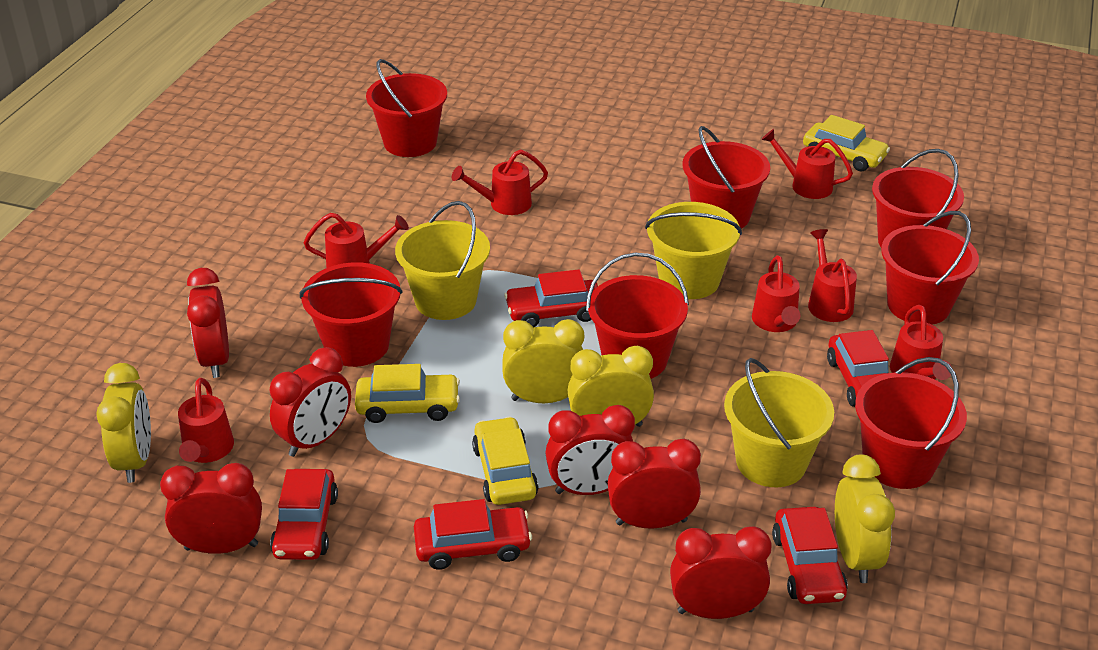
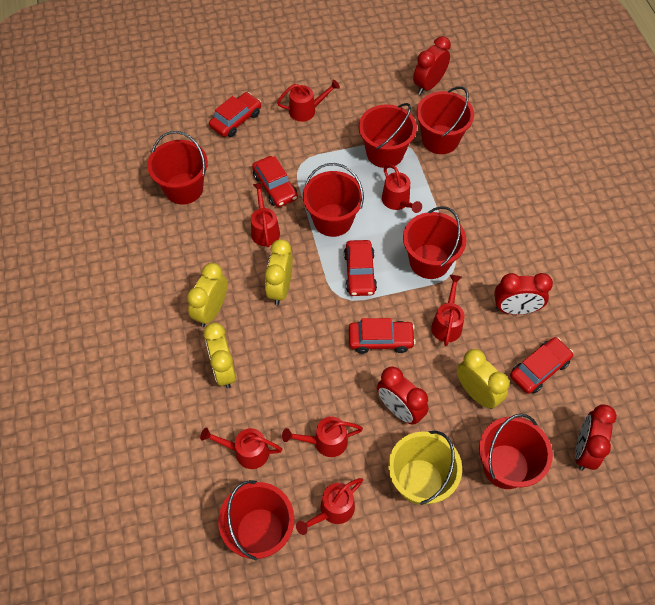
red clock: 6 -> 4
yellow bucket: 3 -> 1
yellow car: 3 -> 0

